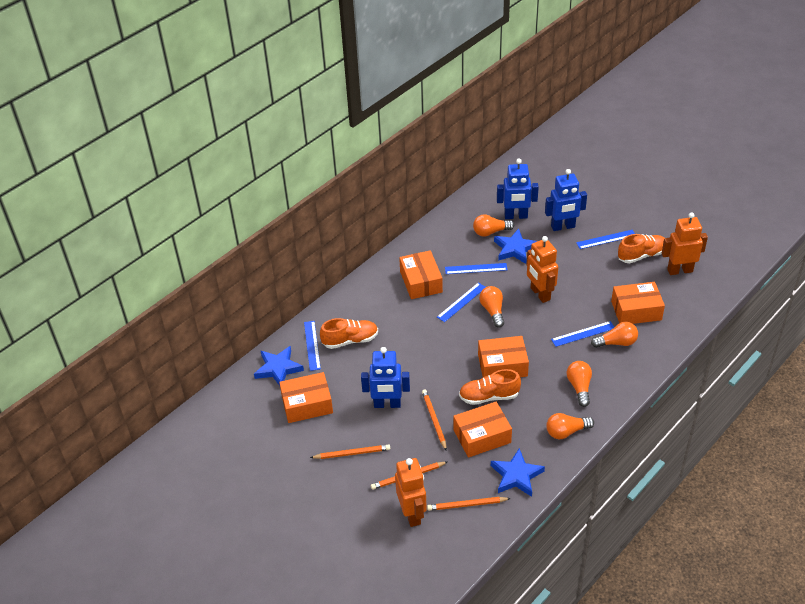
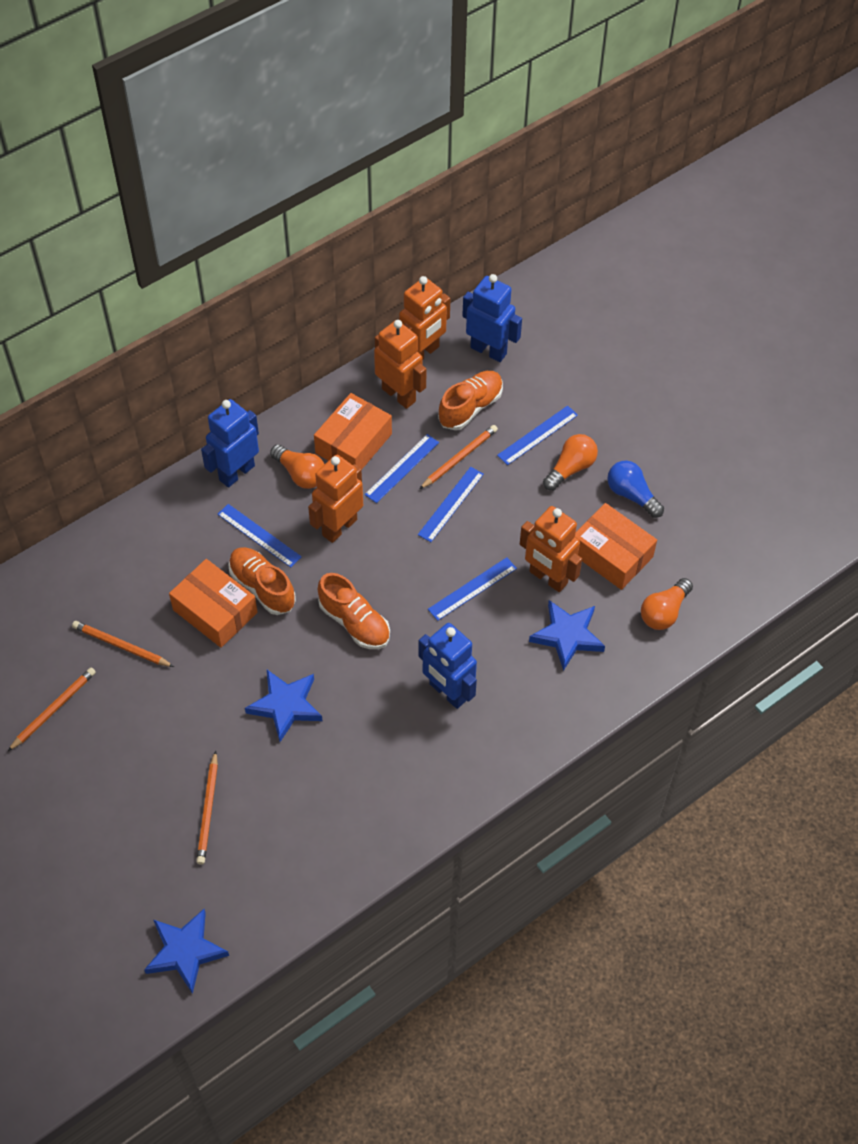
blue light bulb: 0 -> 1
orange box: 5 -> 3
orange light bulb: 5 -> 3
orange robot: 3 -> 4

